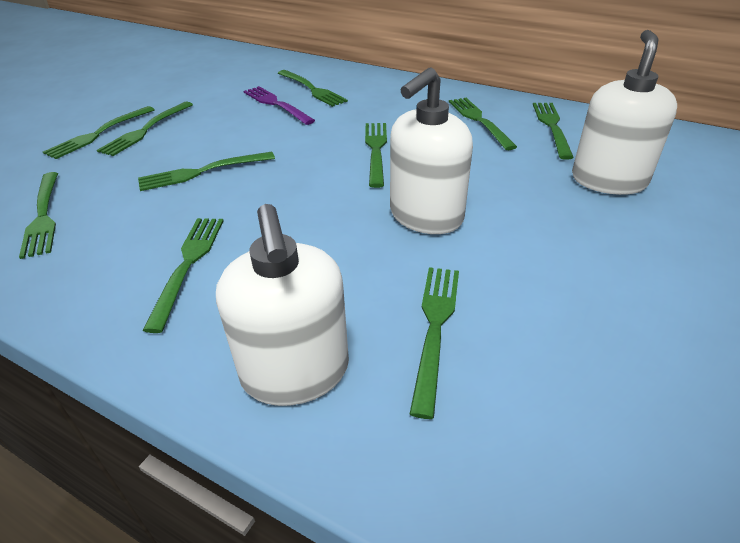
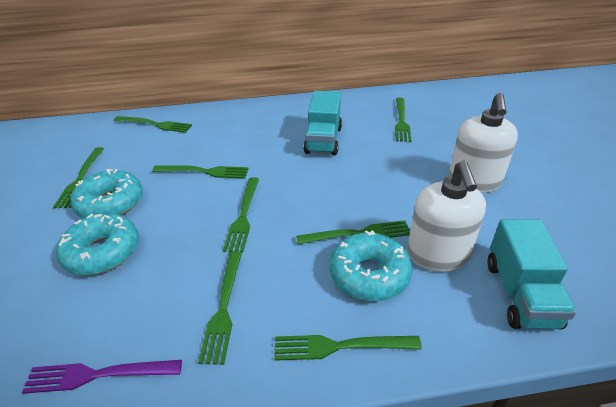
green fork: 10 -> 8
turquoise donut: 0 -> 3
turquoise truck: 0 -> 2
white soap dispenser: 3 -> 2

